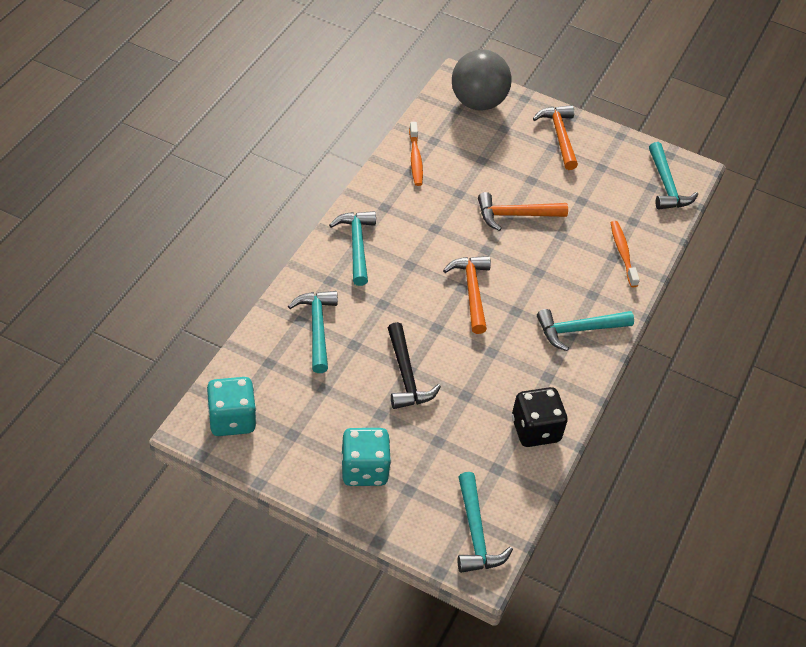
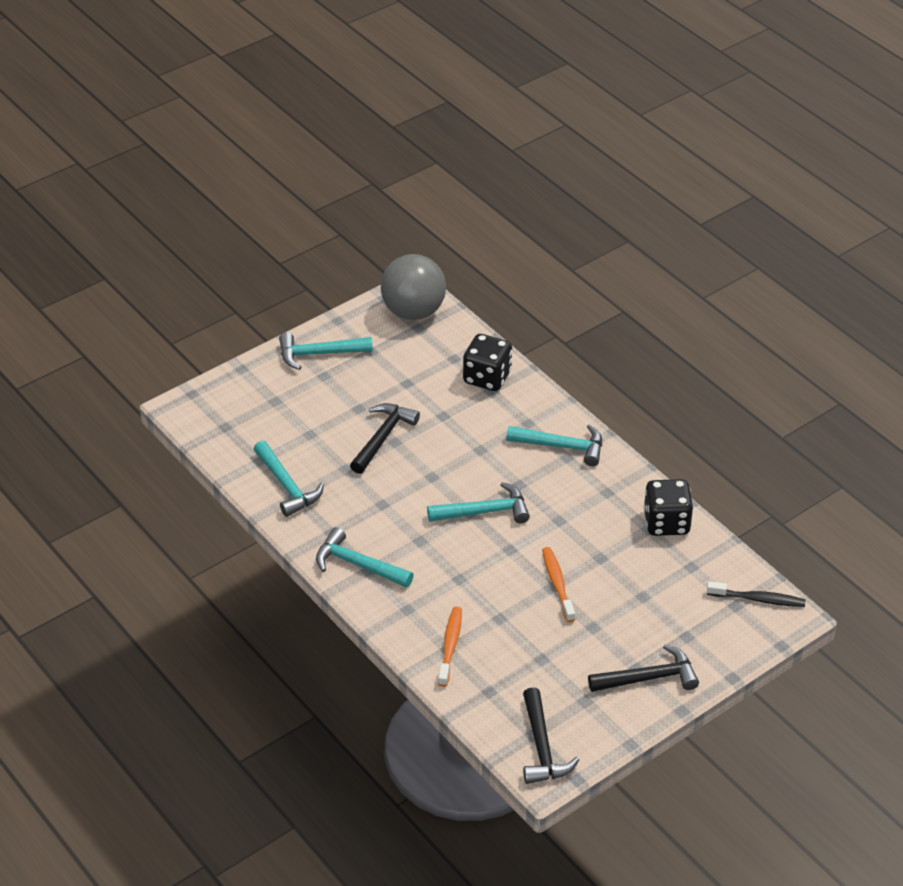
black dice: 1 -> 2
black hammer: 1 -> 3
black toothbrush: 0 -> 1
orange hammer: 3 -> 0
turquoise dice: 2 -> 0

